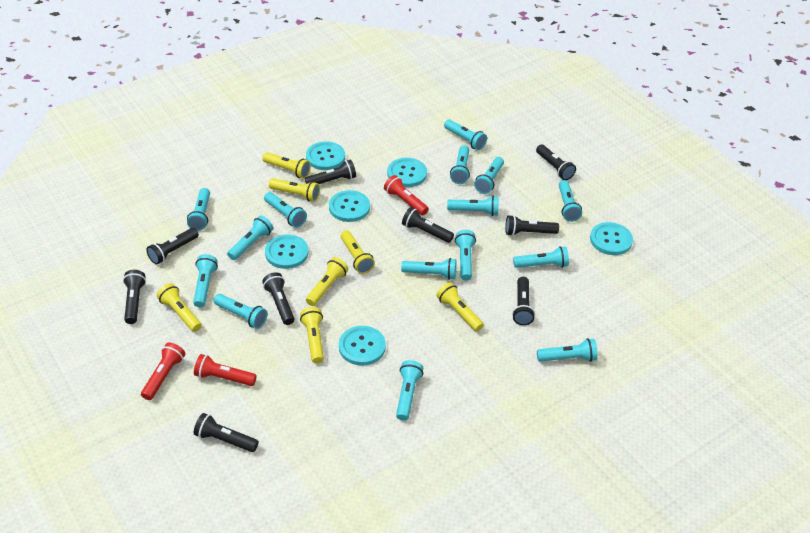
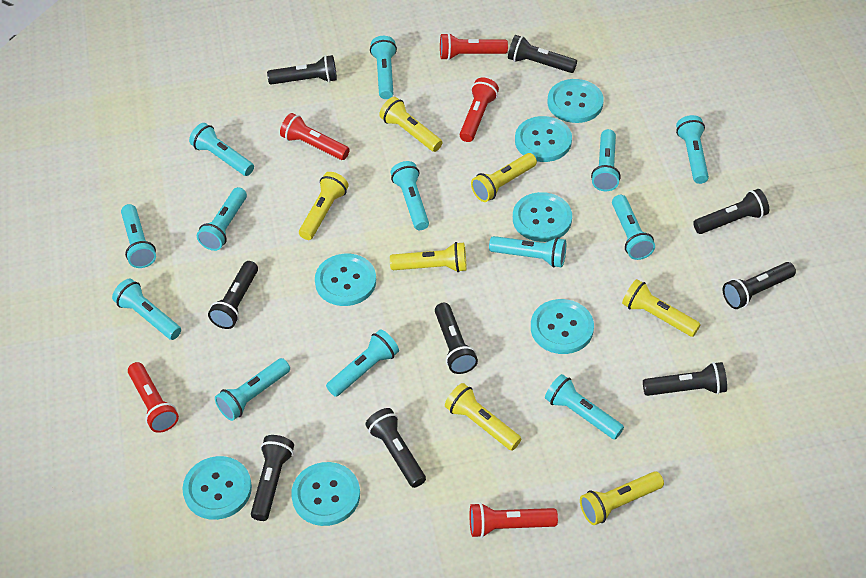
red flashlight: 3 -> 5
turquoise button: 6 -> 7
turquoise flashlight: 15 -> 13

